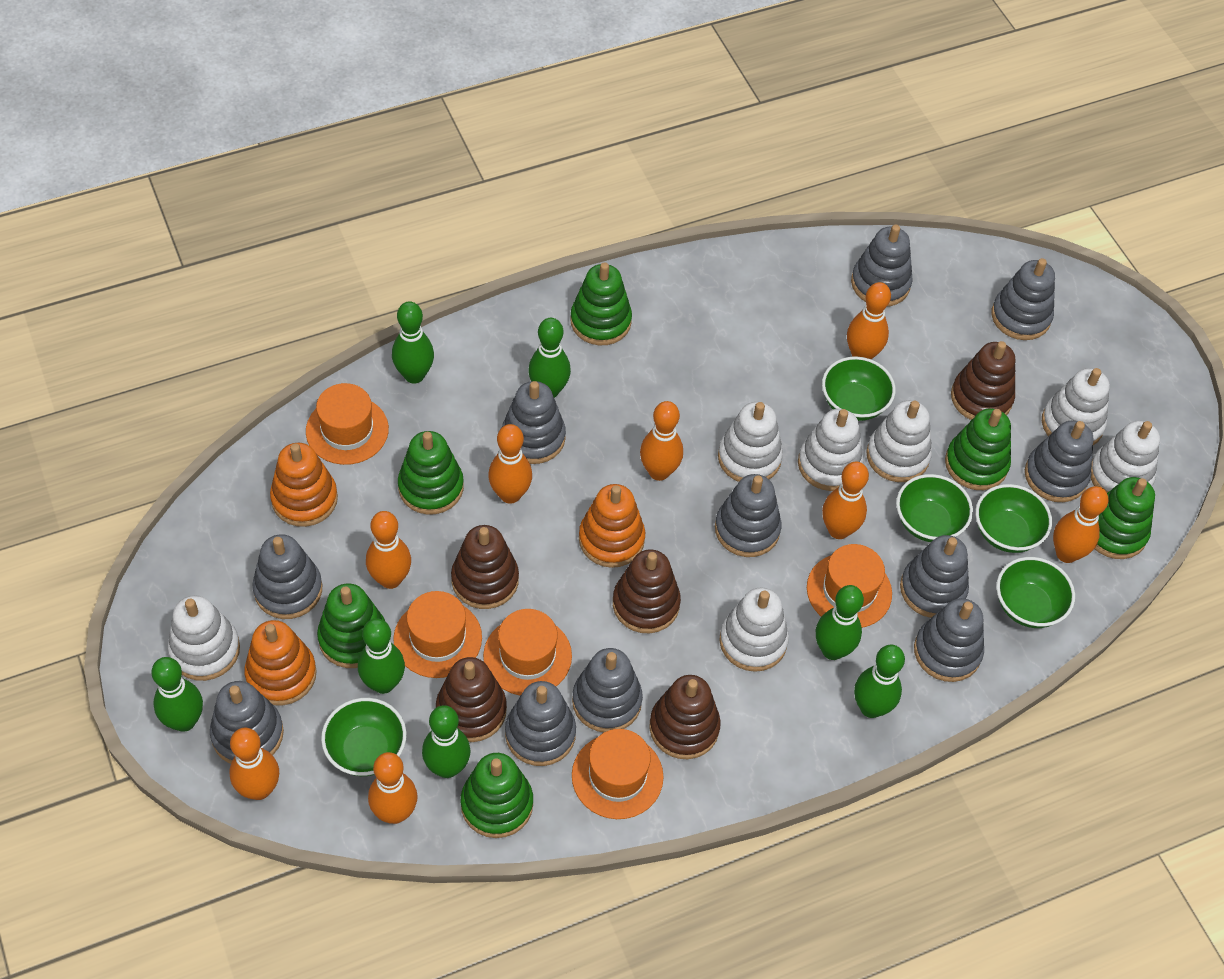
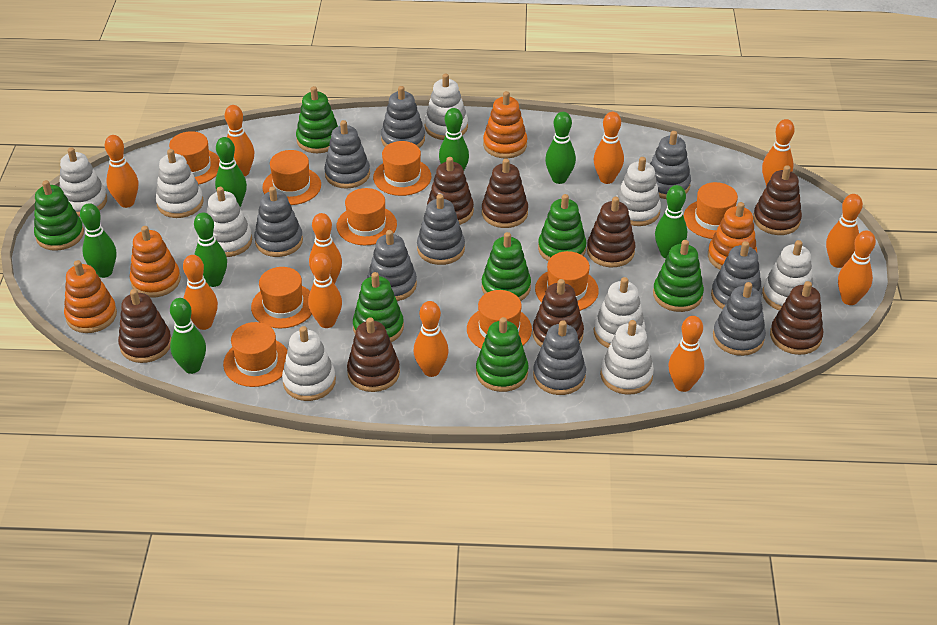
brown stacking toy: 5 -> 8
green bowl: 5 -> 0
green stacking toy: 6 -> 7
grey stacking toy: 11 -> 9
orange bowling pin: 8 -> 11
orange hat: 5 -> 9
orange stacking toy: 3 -> 4
white stacking toy: 7 -> 9

